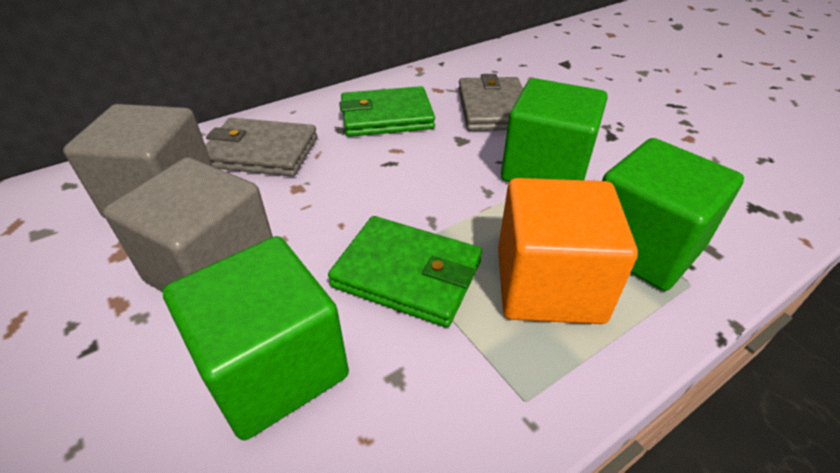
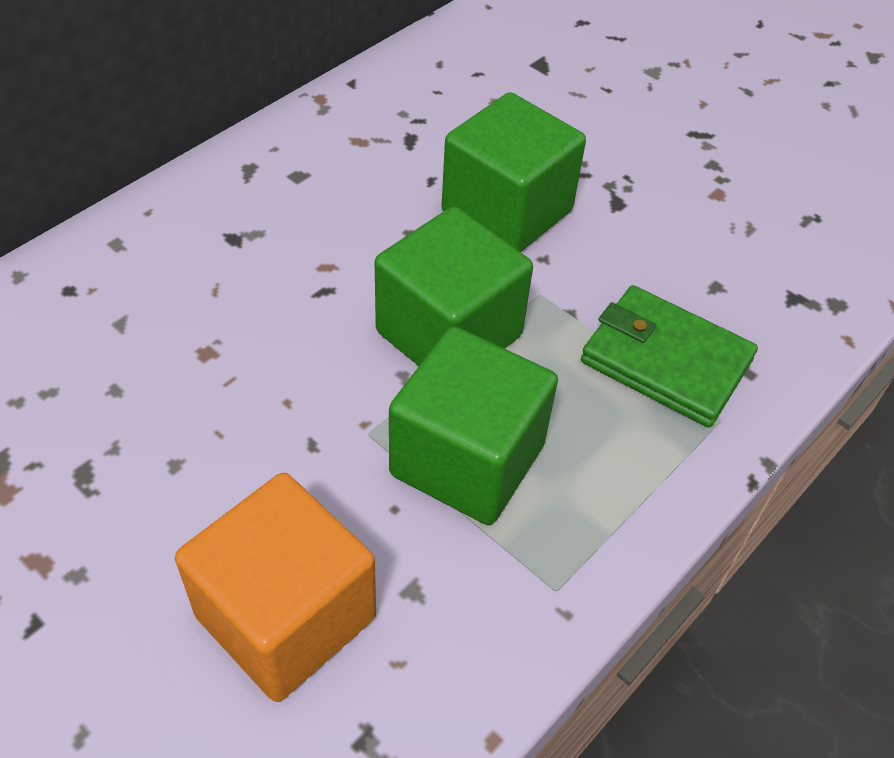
green wallet: 2 -> 1
grey cube: 2 -> 0
grey wallet: 2 -> 0

